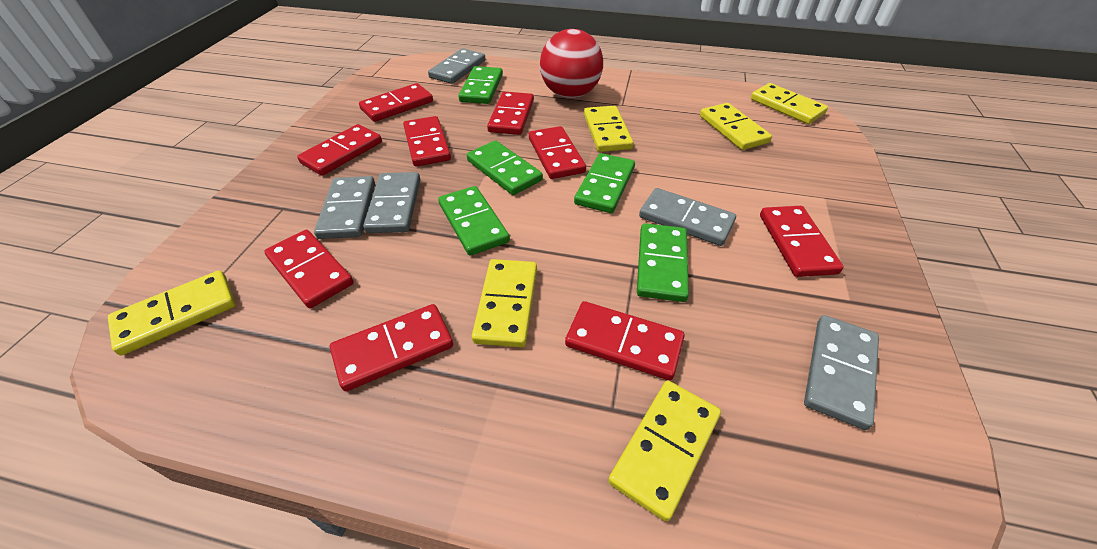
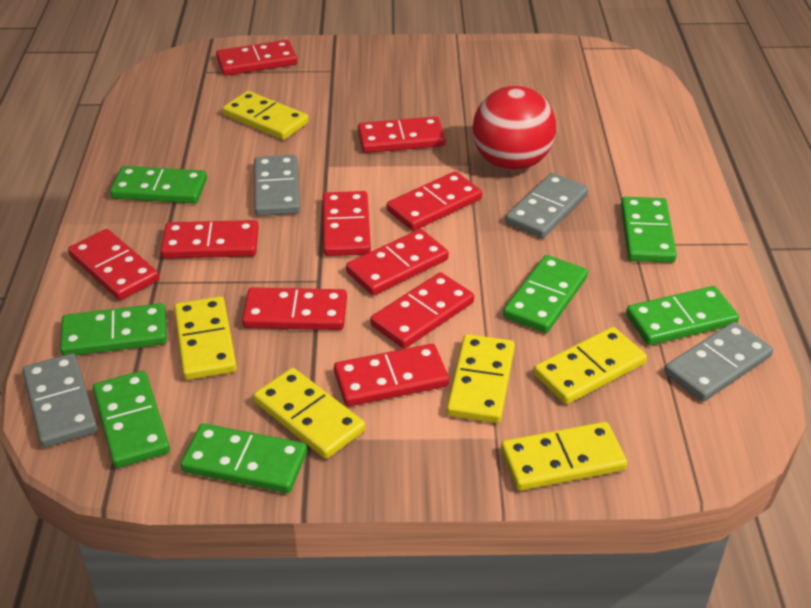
green domino: 5 -> 7
grey domino: 5 -> 4
red domino: 9 -> 10

